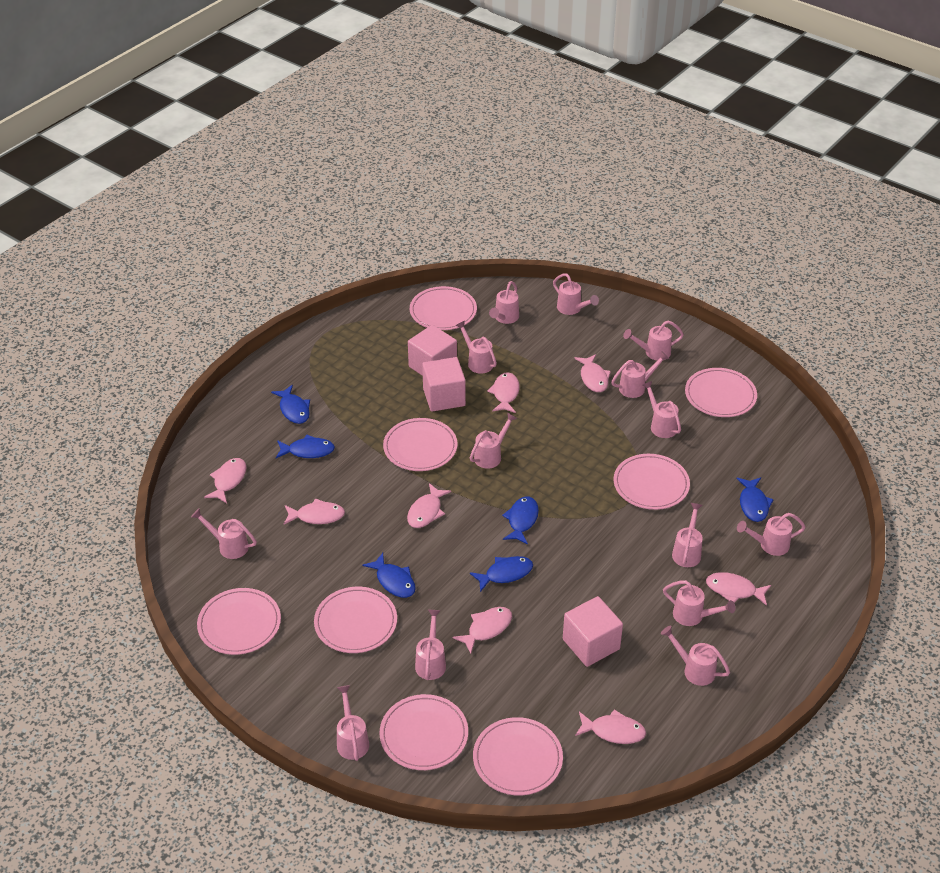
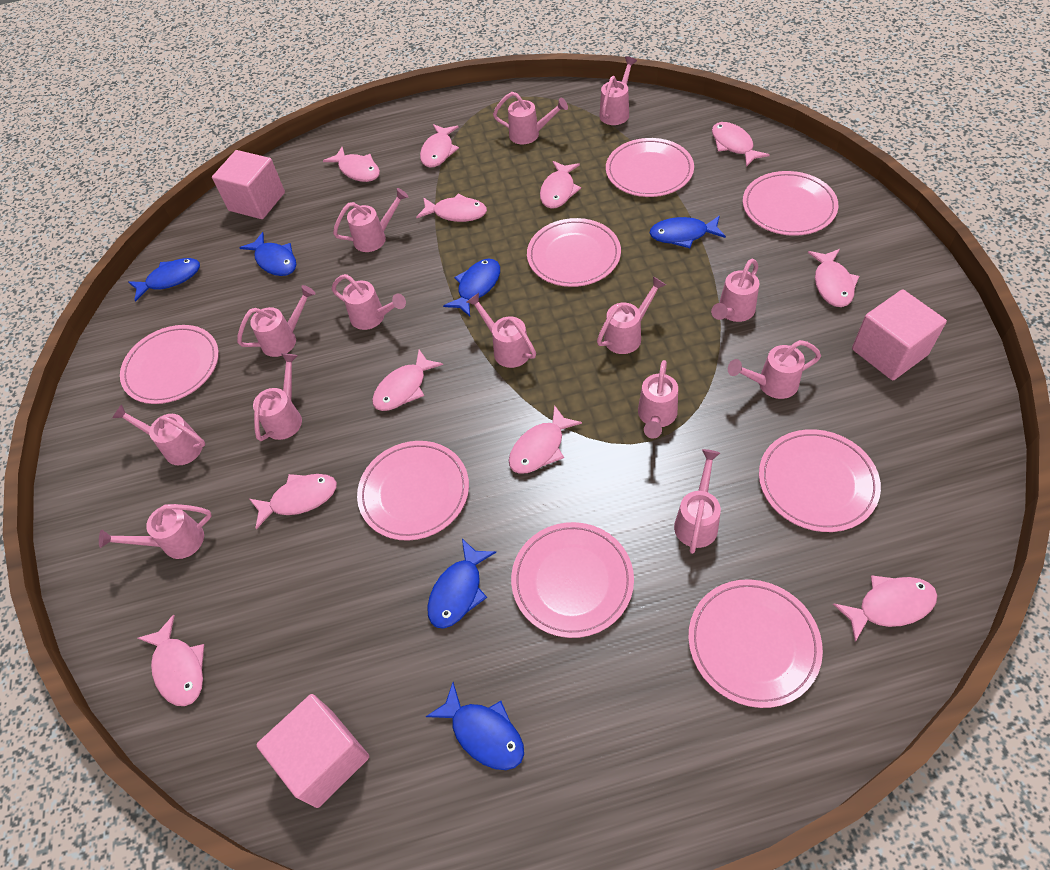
pink fish: 8 -> 11

